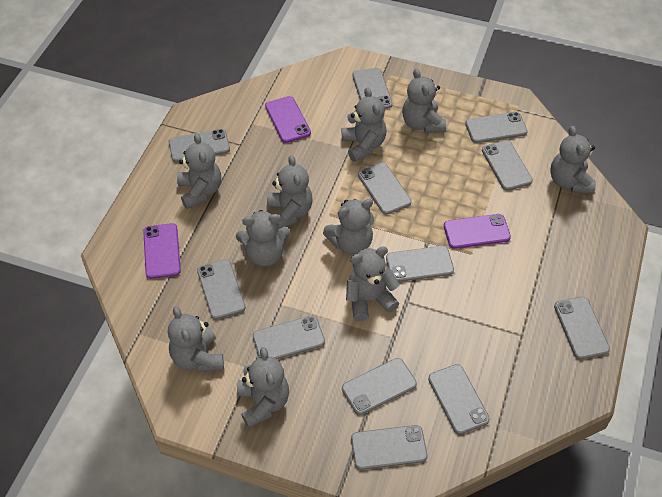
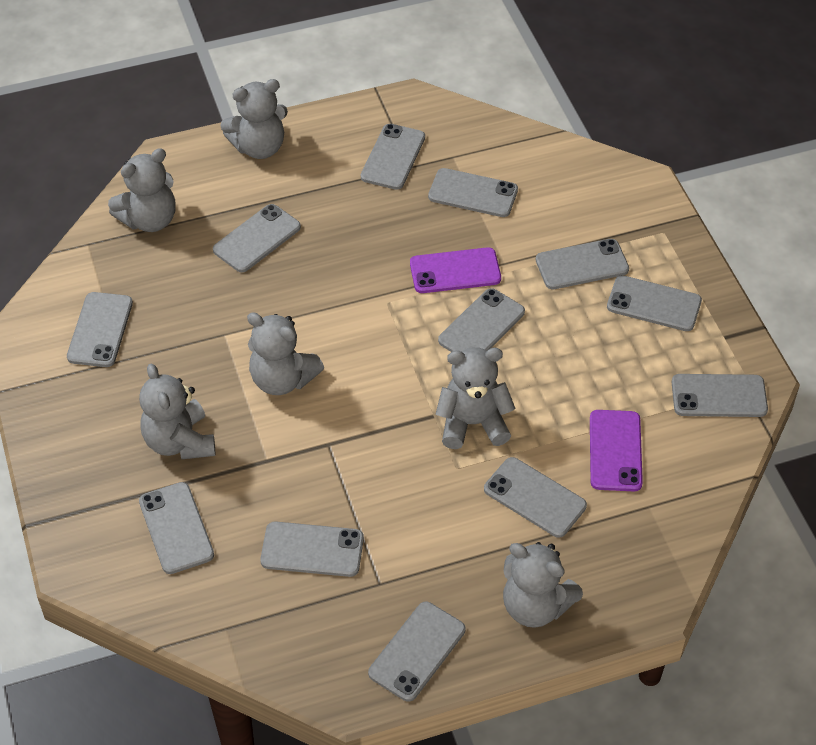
grey teddy bear: 10 -> 6
purple phone: 3 -> 2

